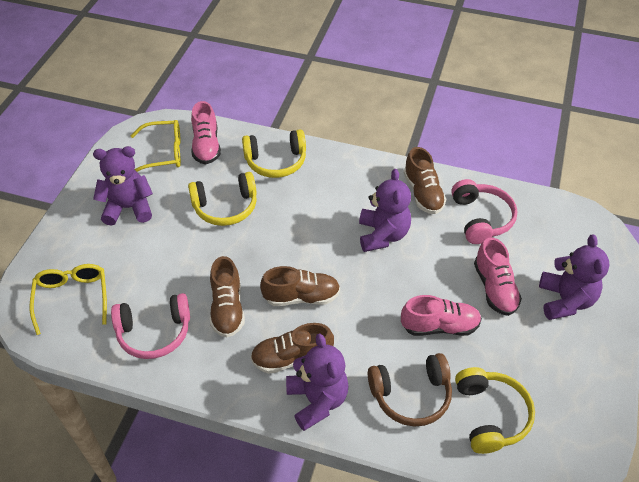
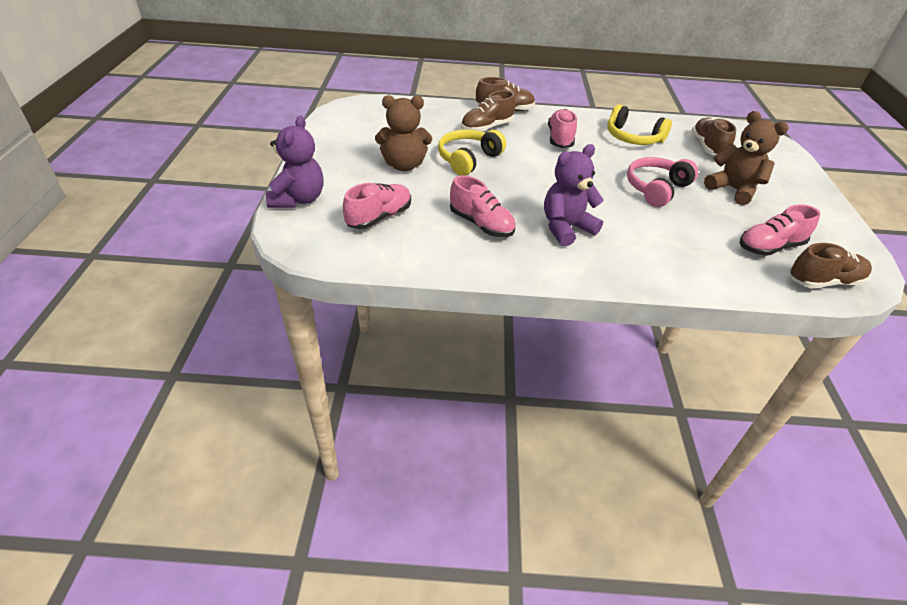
brown headphones: 1 -> 0
brown teddy bear: 0 -> 2
pink headphones: 2 -> 1
pink shoe: 3 -> 4
purple teddy bear: 4 -> 2
yellow glasses: 2 -> 0
yellow headphones: 3 -> 2

